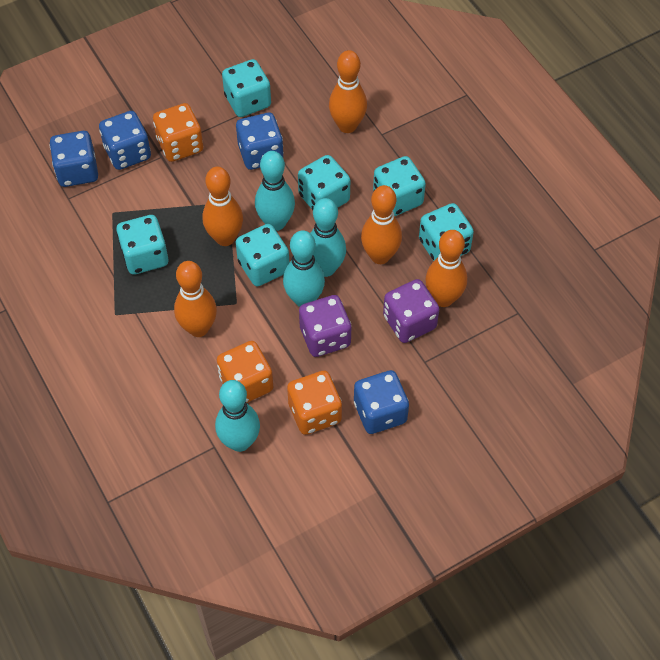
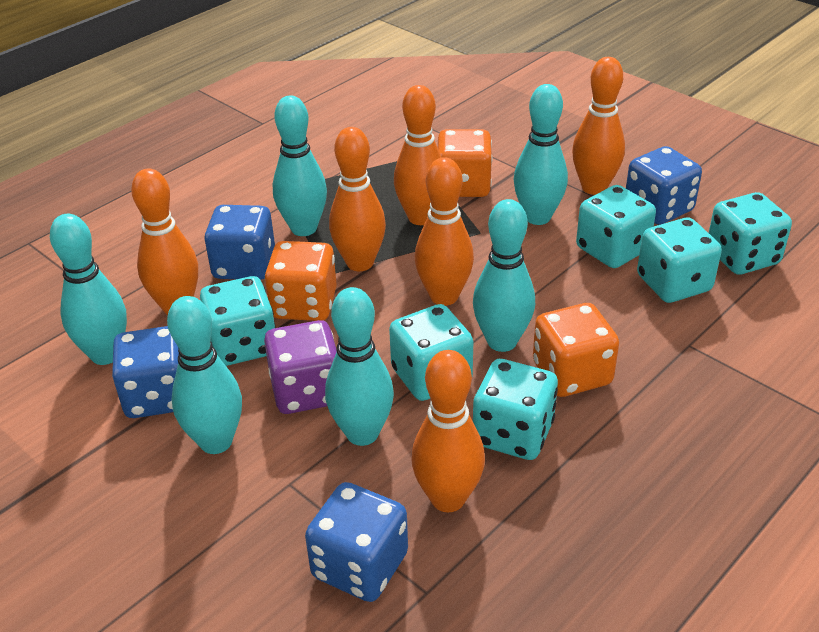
orange bowling pin: 5 -> 6
purple dice: 2 -> 1
turquoise bowling pin: 4 -> 6

